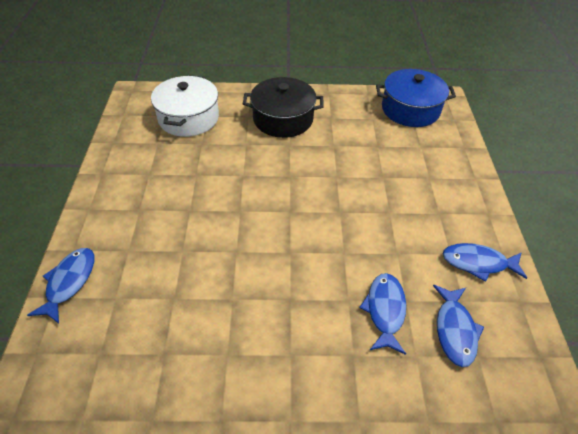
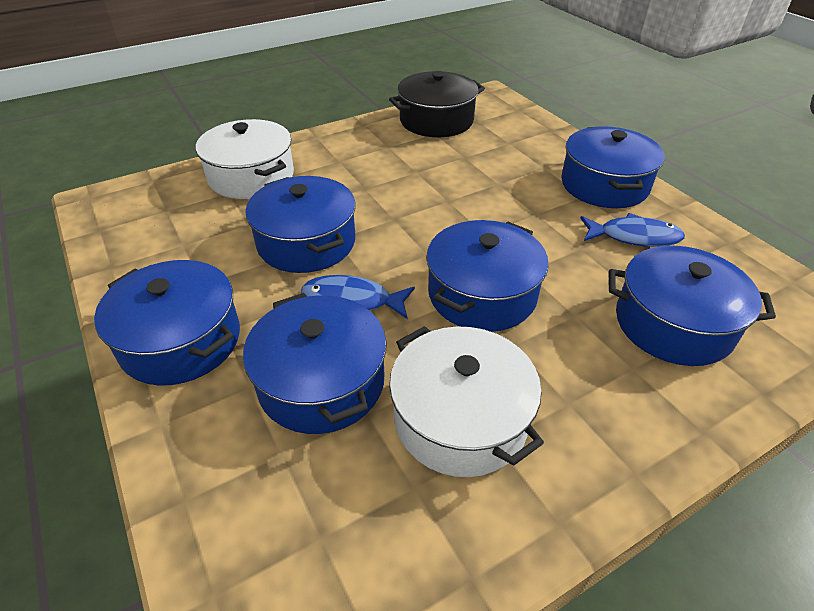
blue fish: 4 -> 2
blue pot: 1 -> 6
white pot: 1 -> 2

